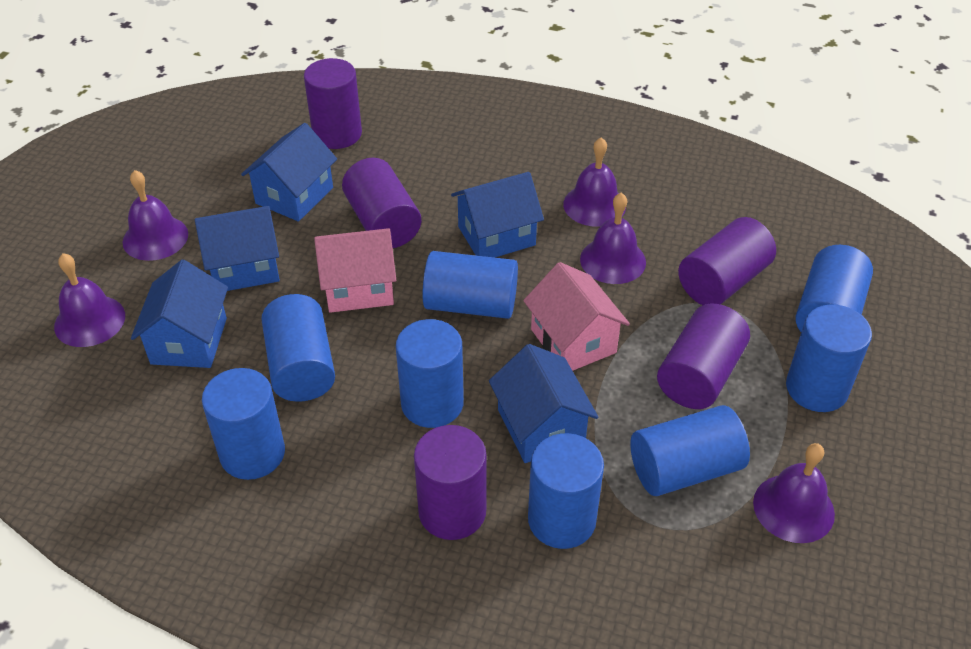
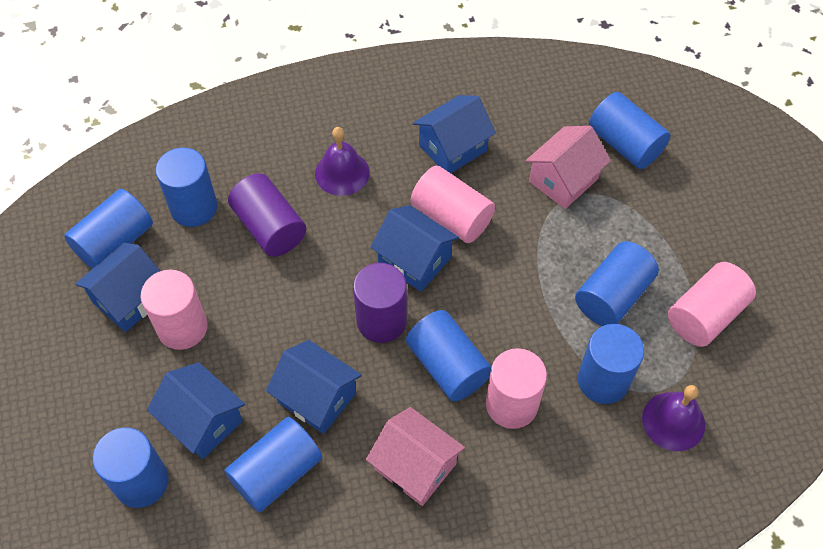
pink cylinder: 0 -> 4
purple bell: 5 -> 2
purple cylinder: 5 -> 2

